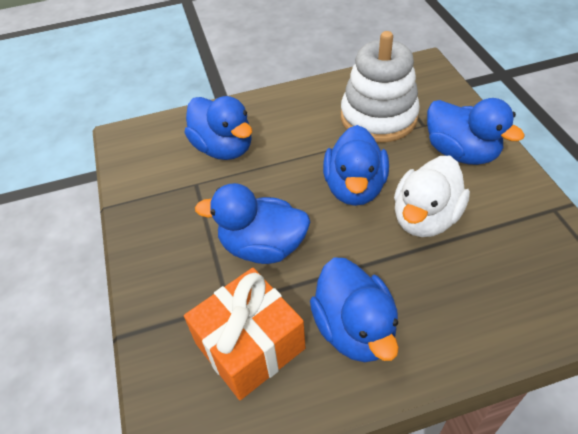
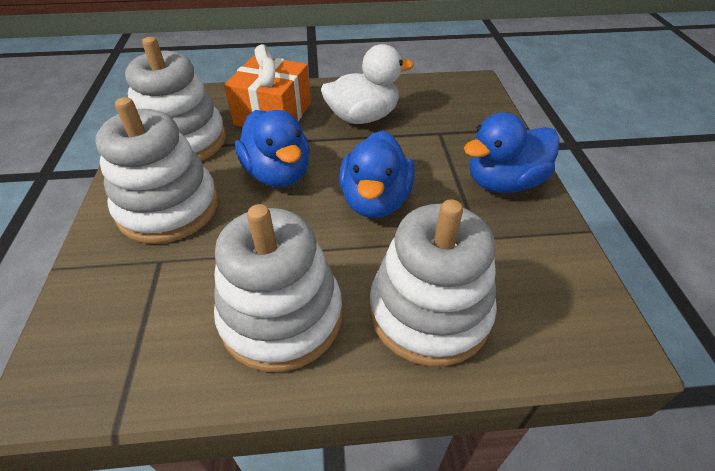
blue duck: 5 -> 3
white stacking toy: 1 -> 4

